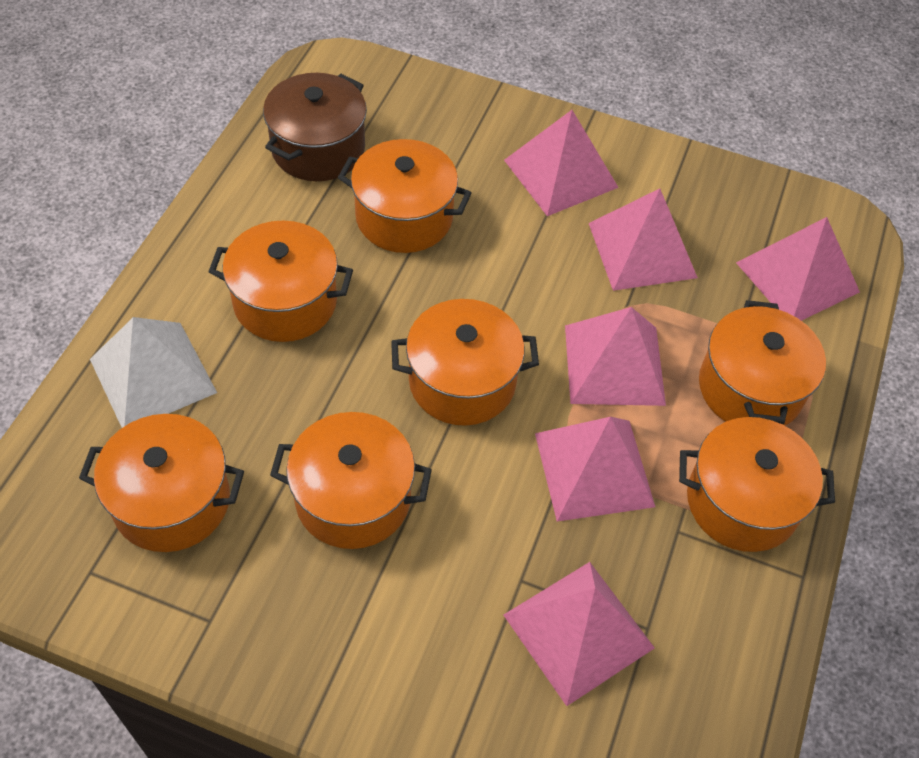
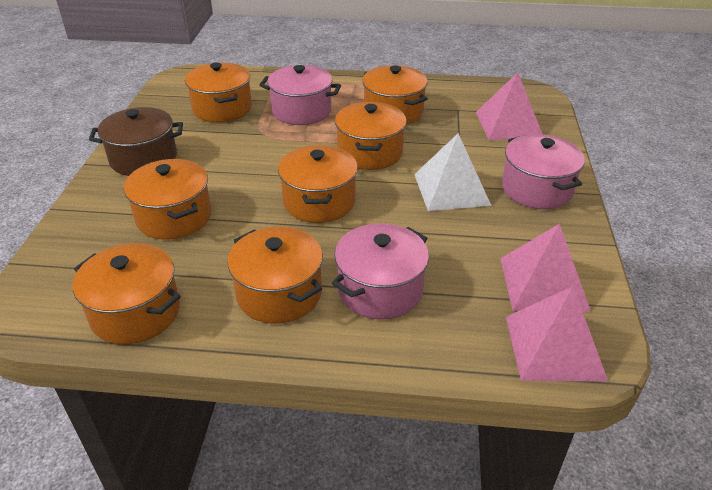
pink pot: 0 -> 3
pink pyramid: 6 -> 3

